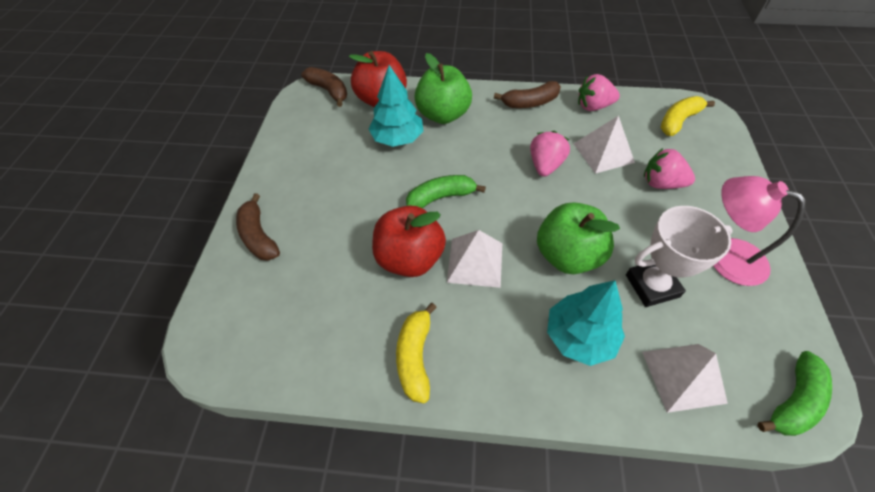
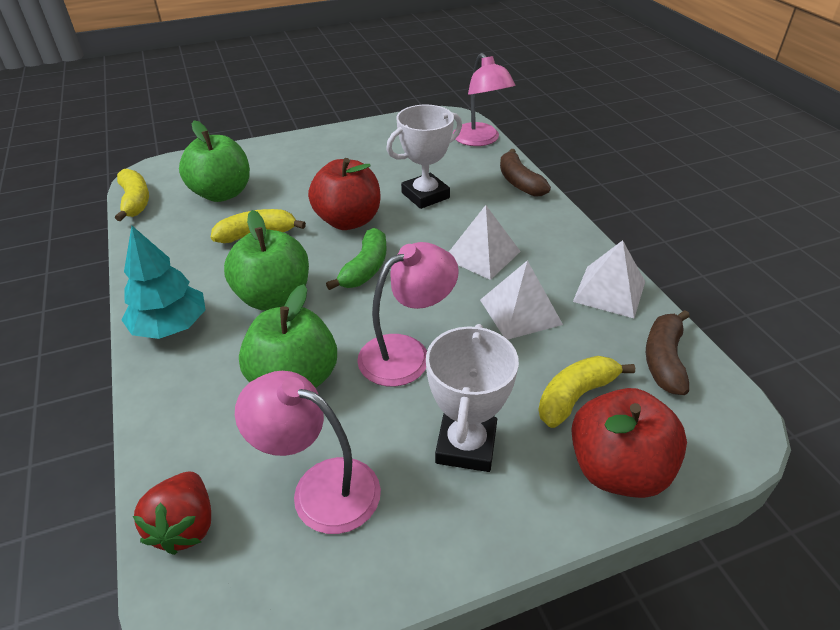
brown banana: 3 -> 2
green apple: 2 -> 3
green banana: 2 -> 1
pink lamp: 1 -> 3
pink strawberry: 3 -> 0
red strawberry: 0 -> 1
turquoise tree: 2 -> 1
white trophy: 1 -> 2
yellow banana: 2 -> 3

